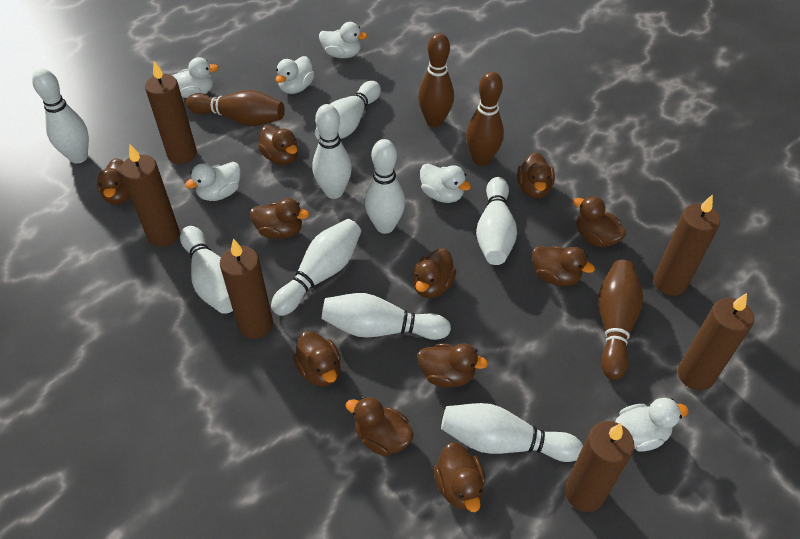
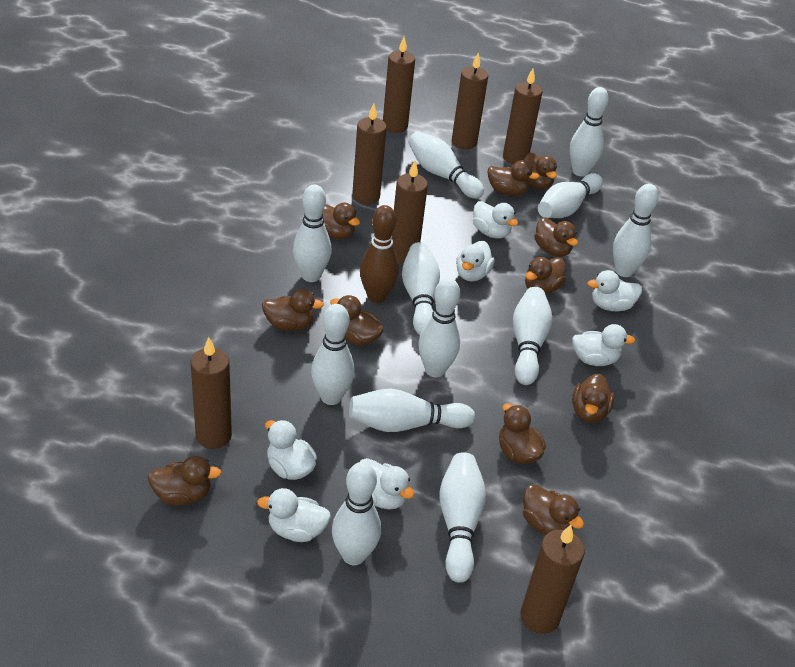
brown bowling pin: 4 -> 1
brown candle: 6 -> 7
white bowling pin: 9 -> 12
white duck: 6 -> 7

